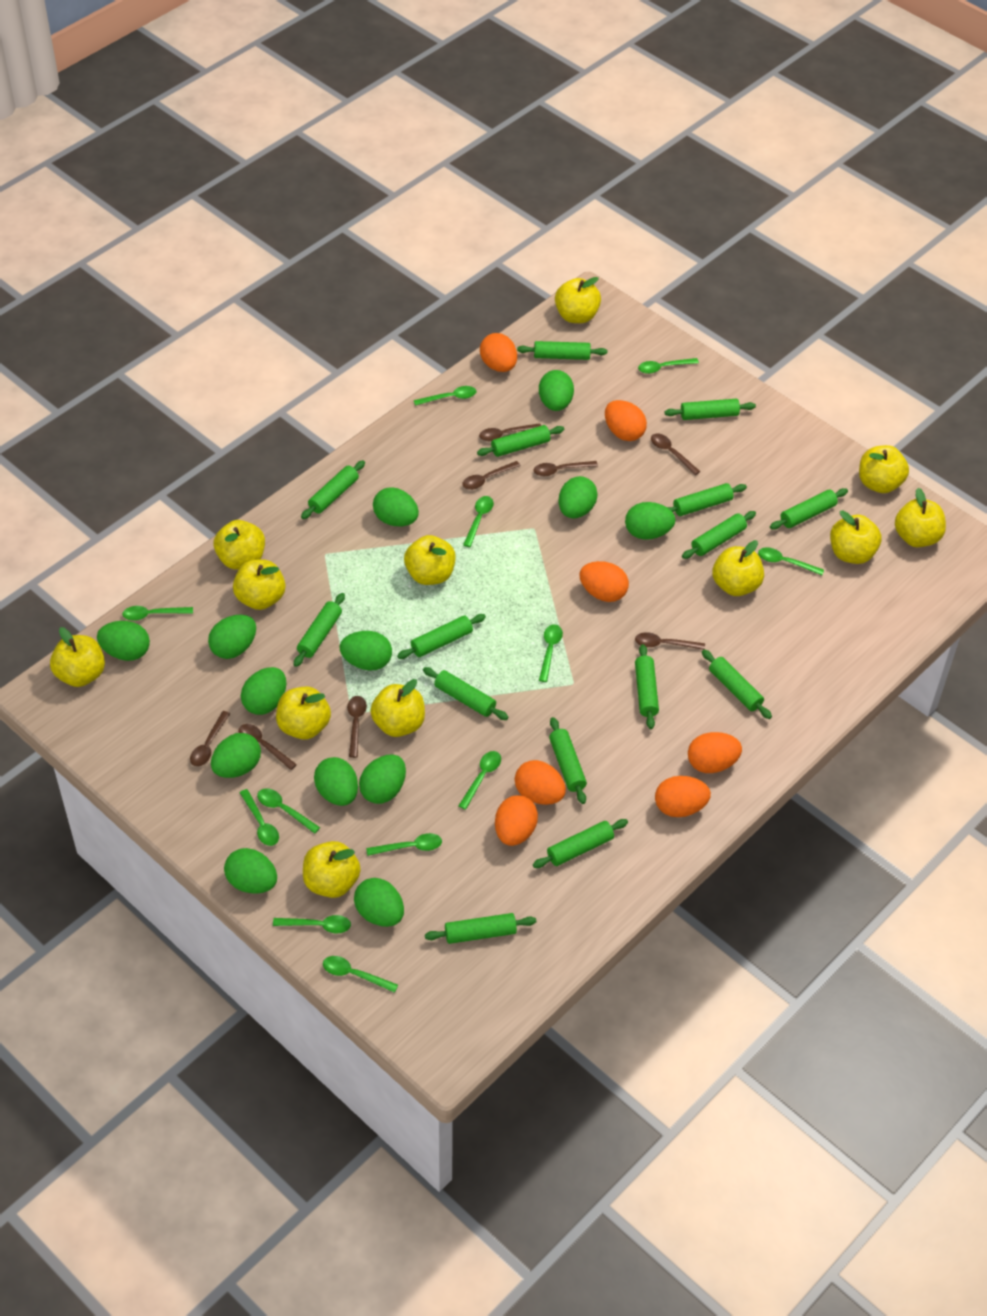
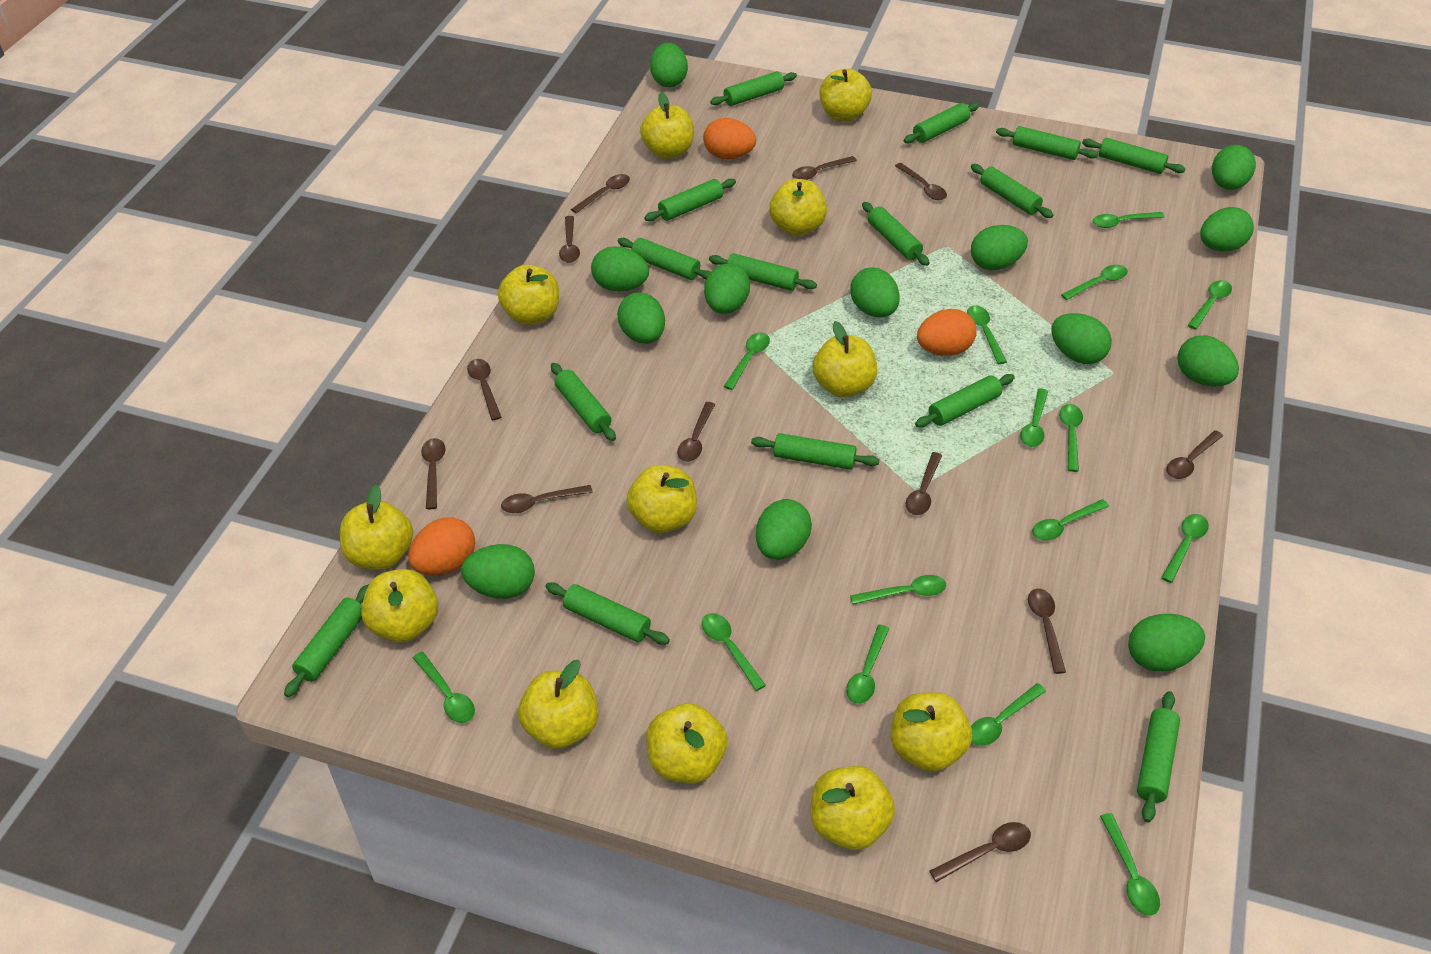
brown spoon: 8 -> 12
green spoon: 12 -> 15
orange egg: 7 -> 3

